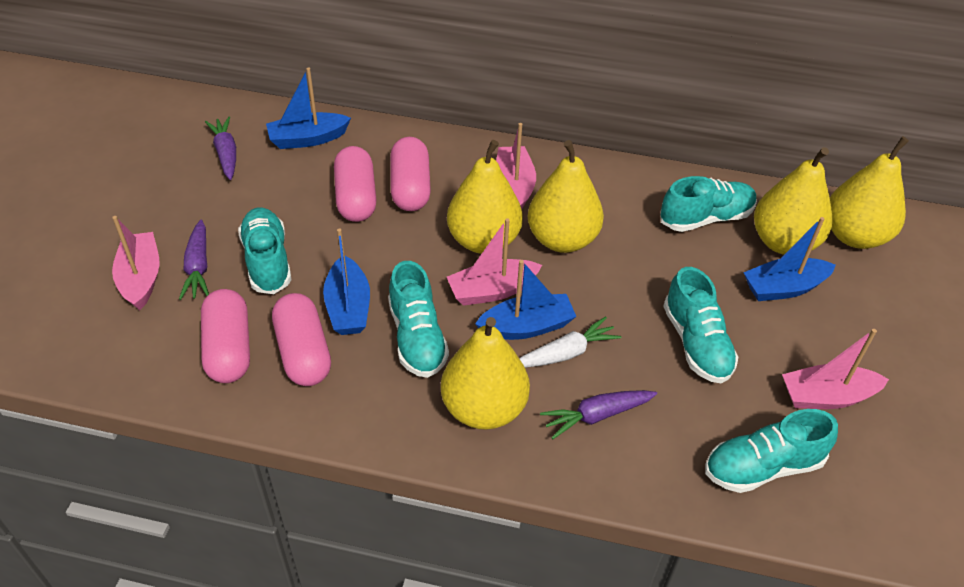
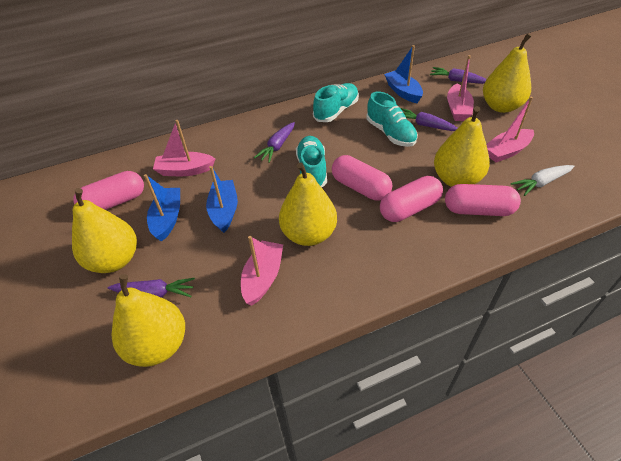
blue boat: 4 -> 3
purple carrot: 3 -> 4
turquoise shoe: 5 -> 3

